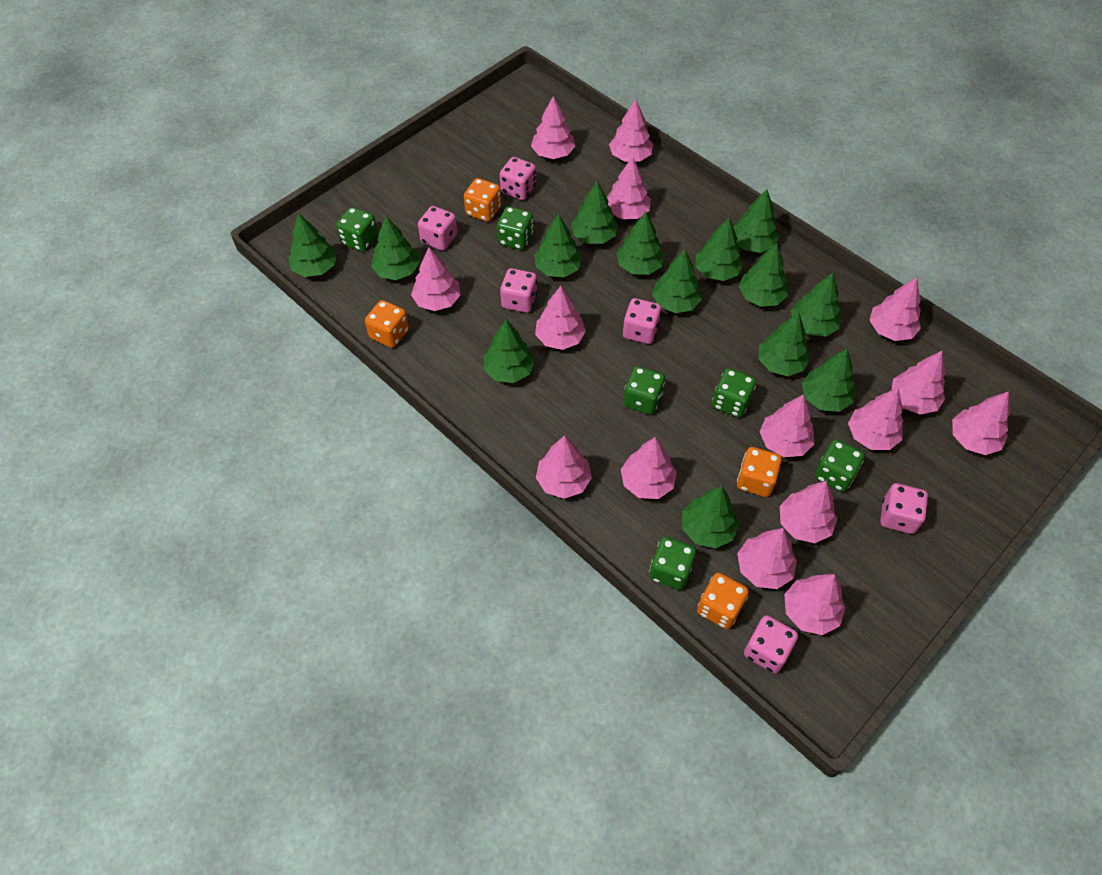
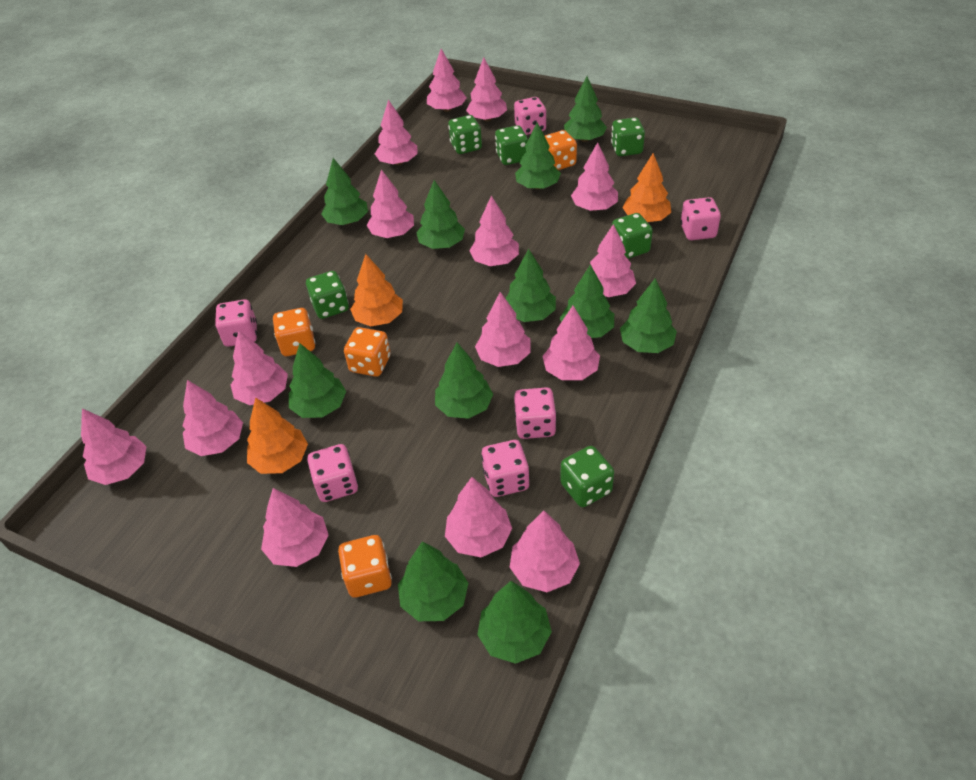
green tree: 14 -> 11
orange tree: 0 -> 3

